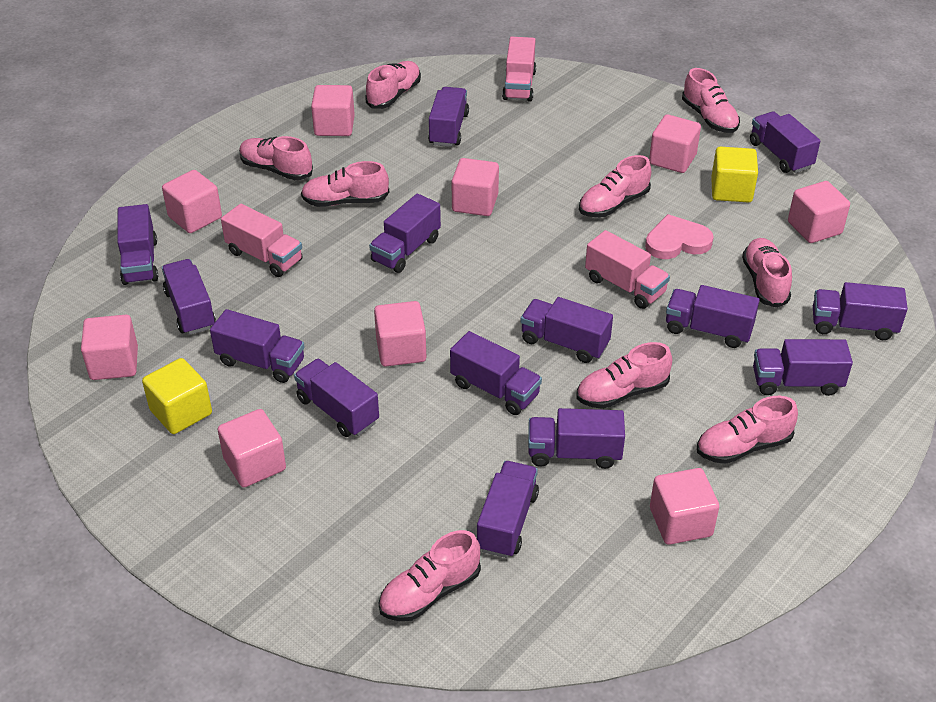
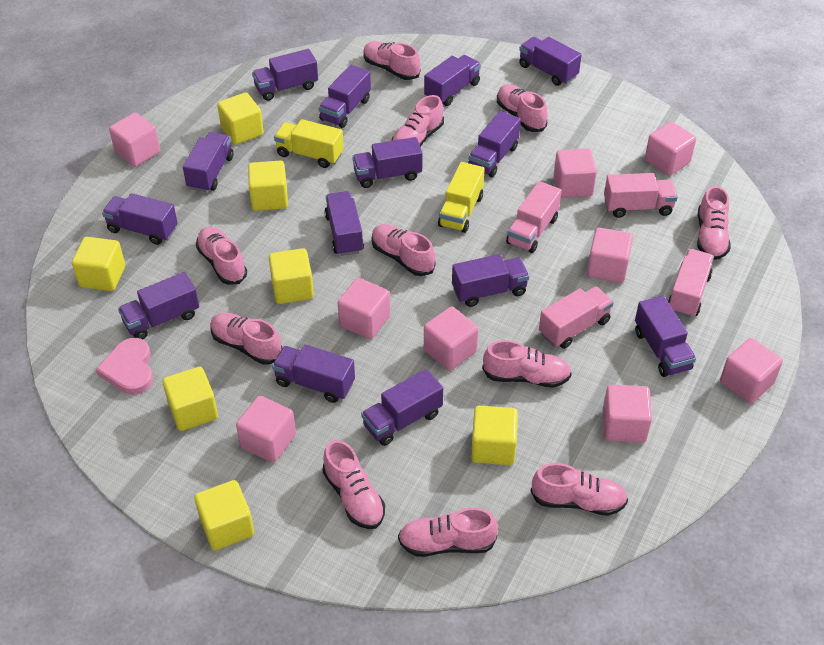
pink shoe: 9 -> 11
pink truck: 3 -> 4
yellow cube: 2 -> 7
yellow truck: 0 -> 2

